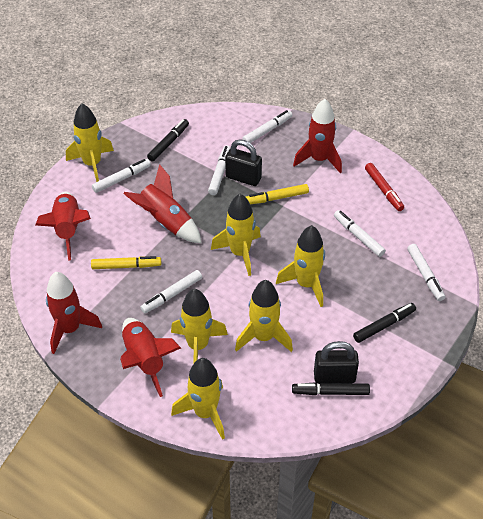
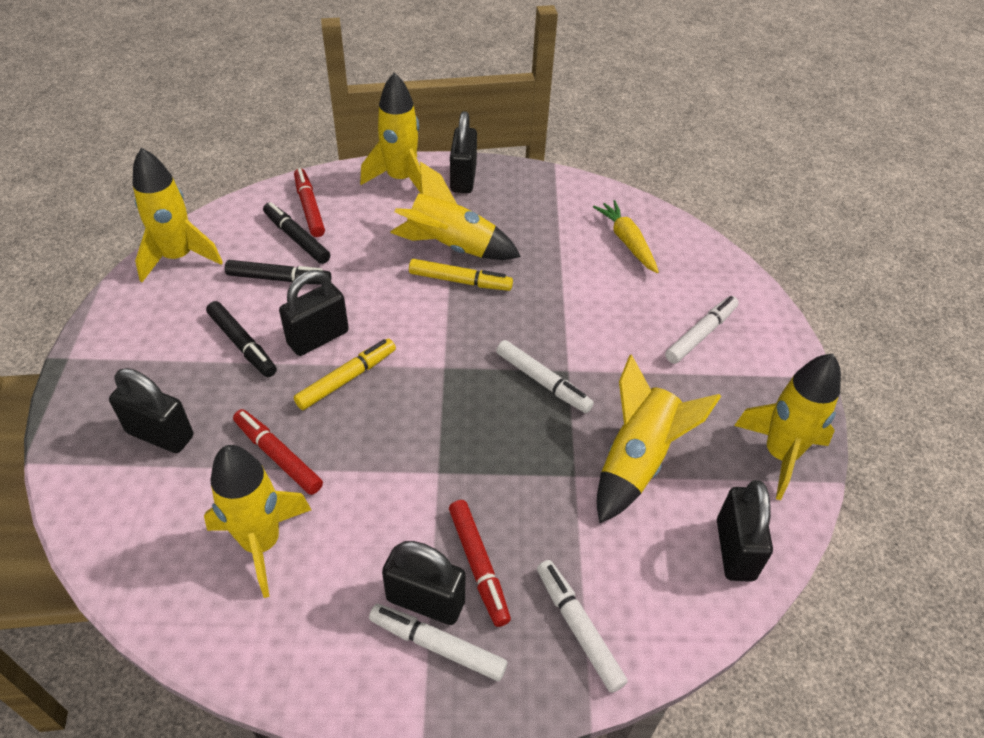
black padlock: 2 -> 5
red marker: 1 -> 3
red rocket: 5 -> 0
white marker: 6 -> 4
yellow carrot: 0 -> 1

